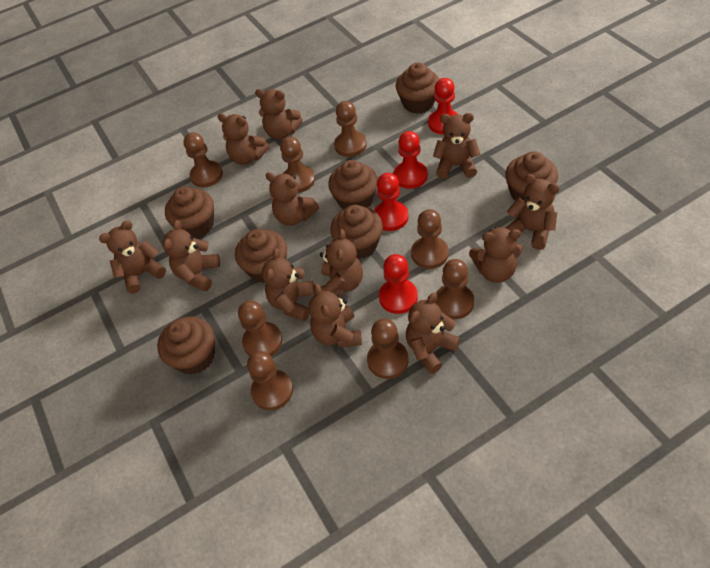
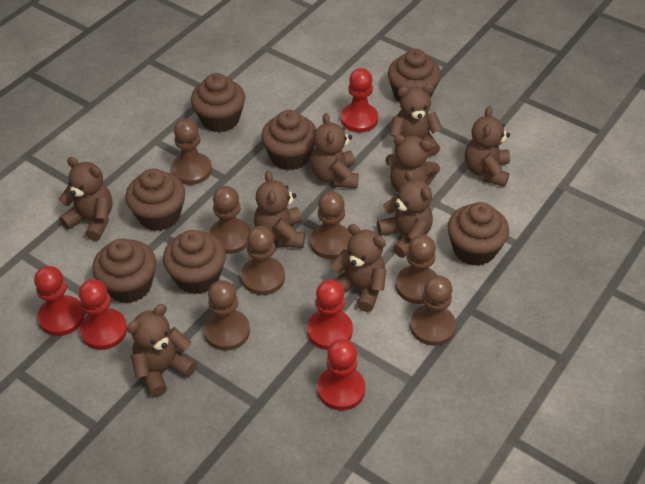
brown pawn: 8 -> 7
brown teddy bear: 12 -> 9
red pawn: 4 -> 5

